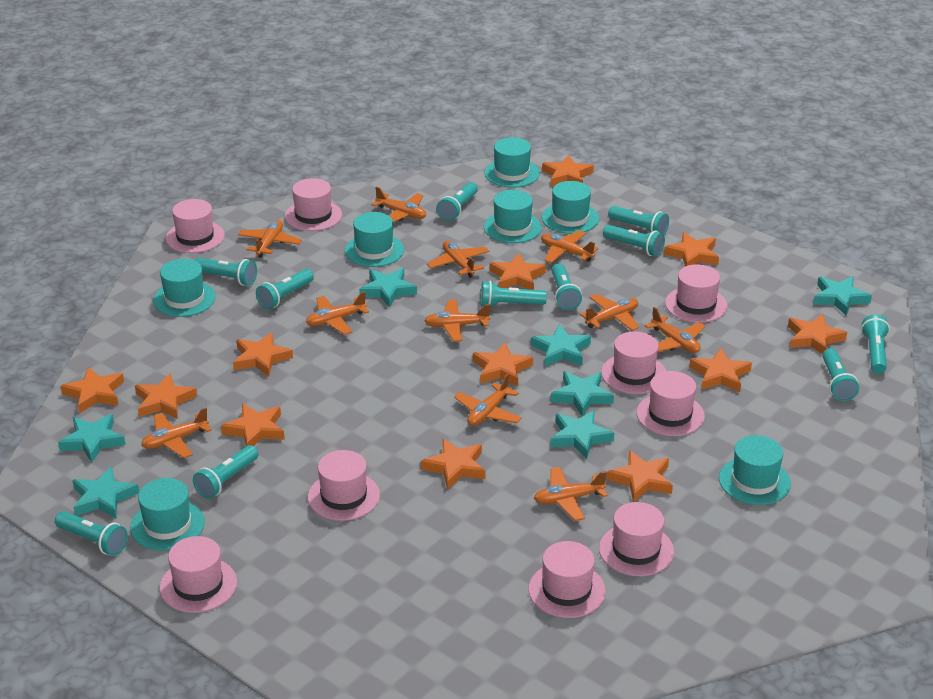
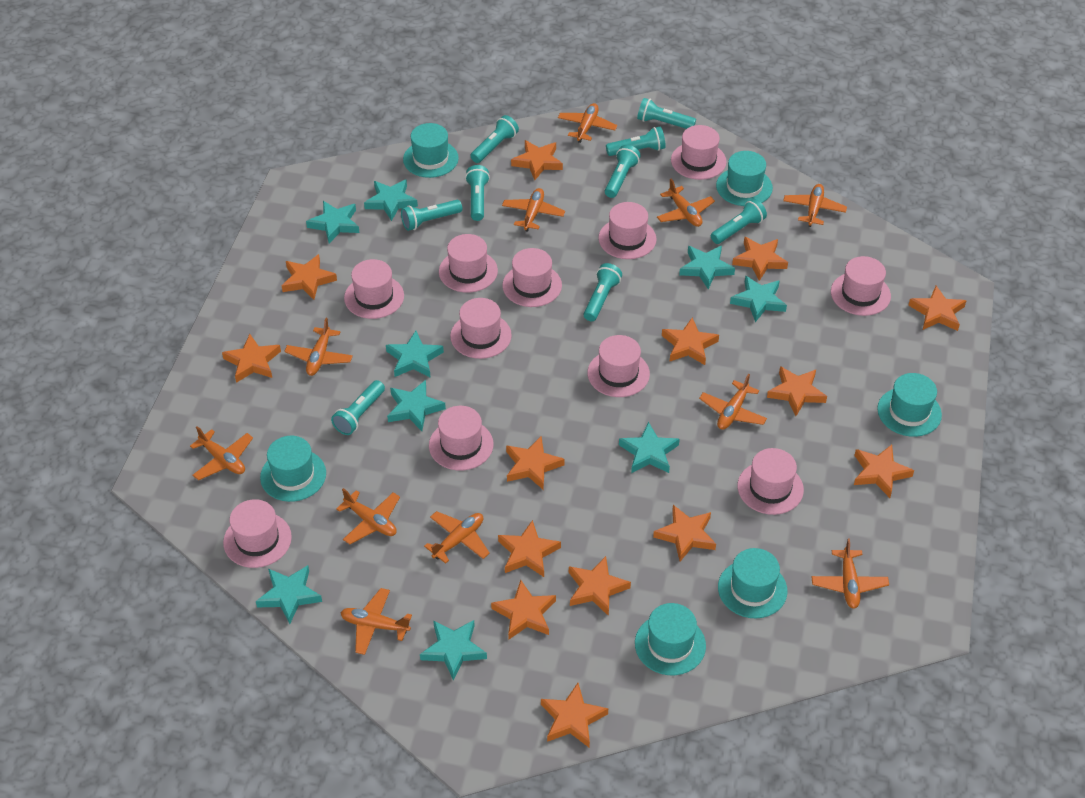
orange star: 12 -> 14
pink hat: 9 -> 11
turquoise flashlight: 11 -> 9
turquoise hat: 7 -> 6
turquoise star: 7 -> 9

